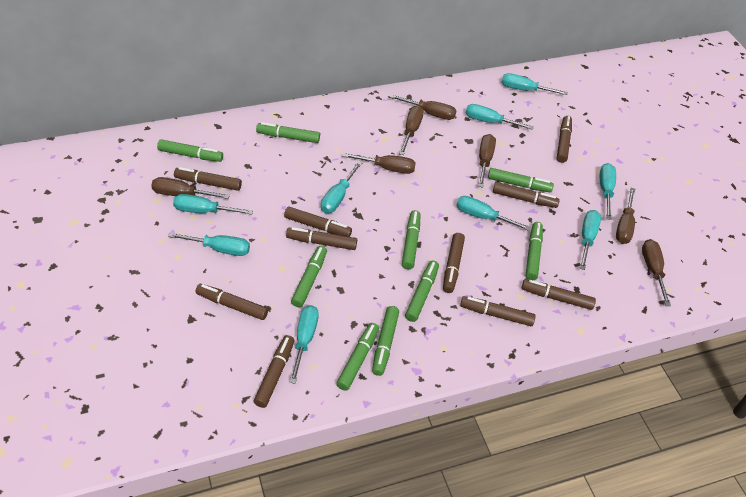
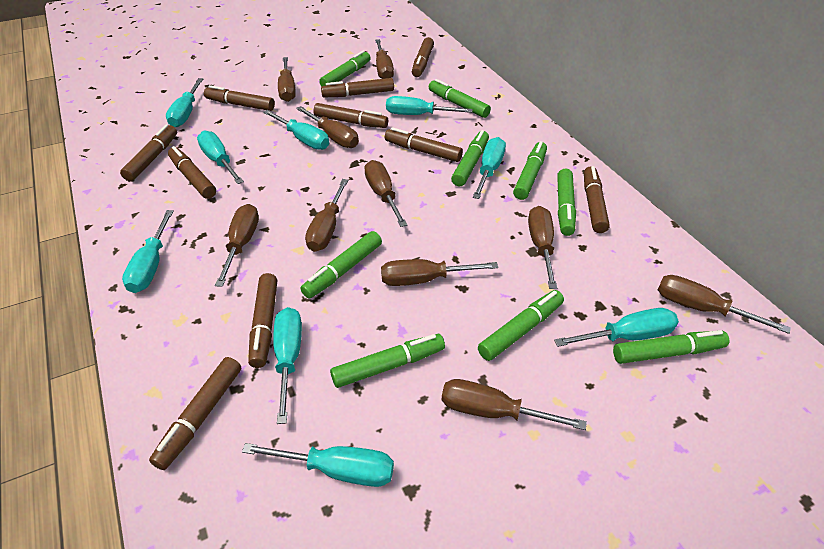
brown screwdriver: 7 -> 10

